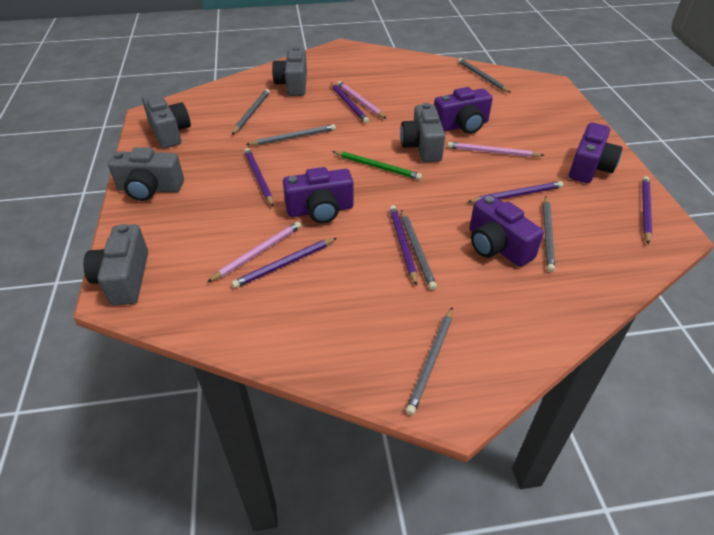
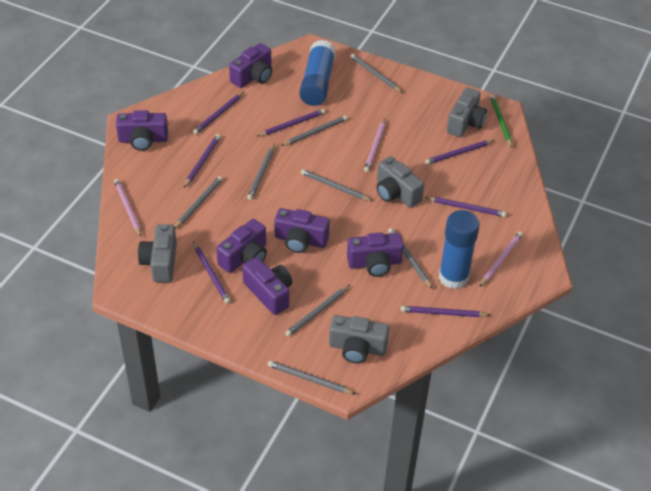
blue glue stick: 0 -> 2
grey camera: 5 -> 4
grey pencil: 6 -> 8
purple camera: 4 -> 6
purple pencil: 6 -> 7

